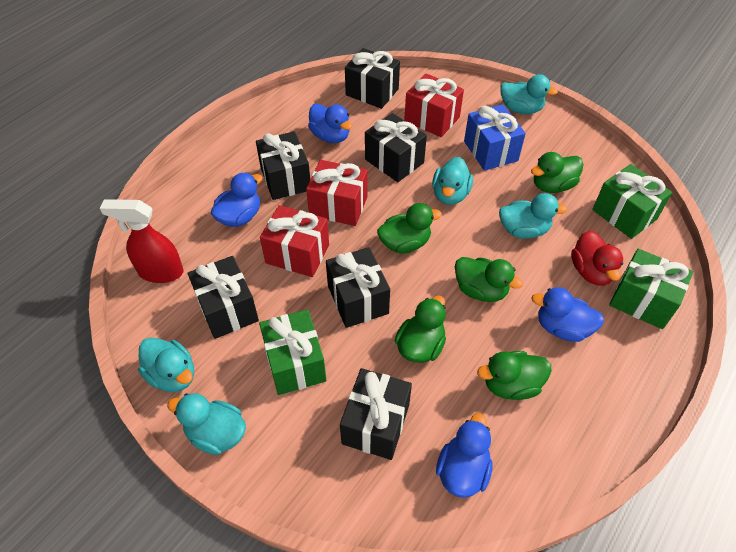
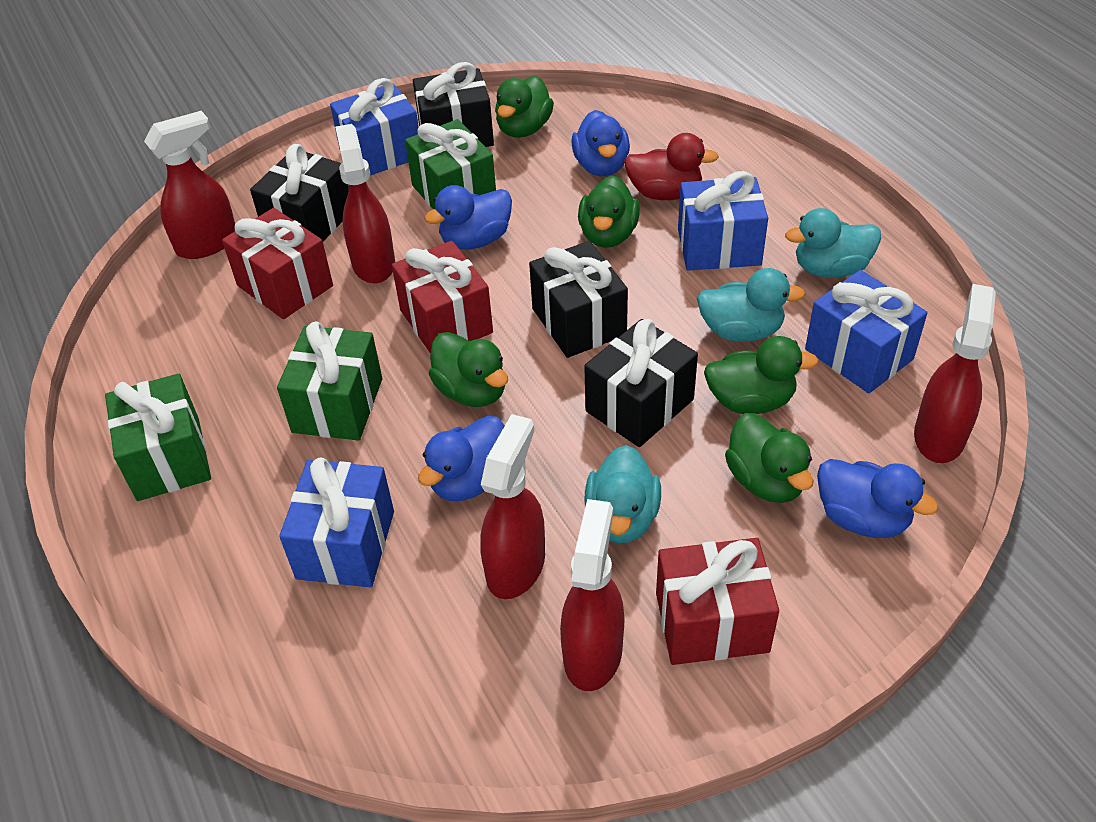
black gift: 6 -> 4
blue gift: 1 -> 4
red spray bottle: 1 -> 5
turquoise duck: 5 -> 3

